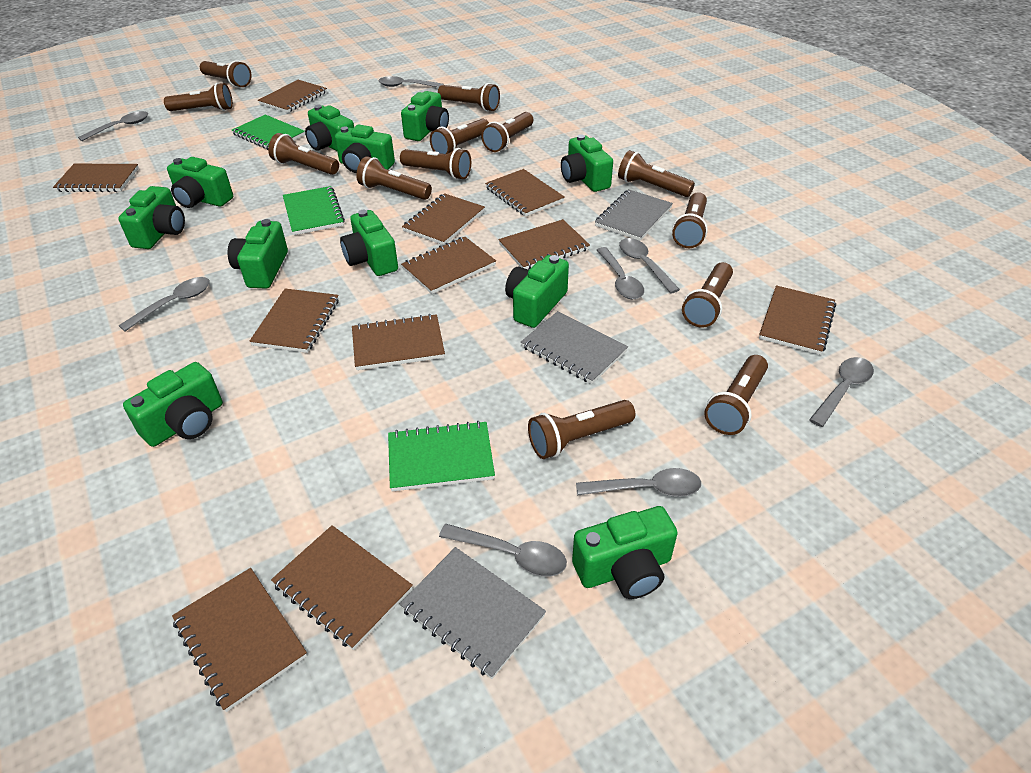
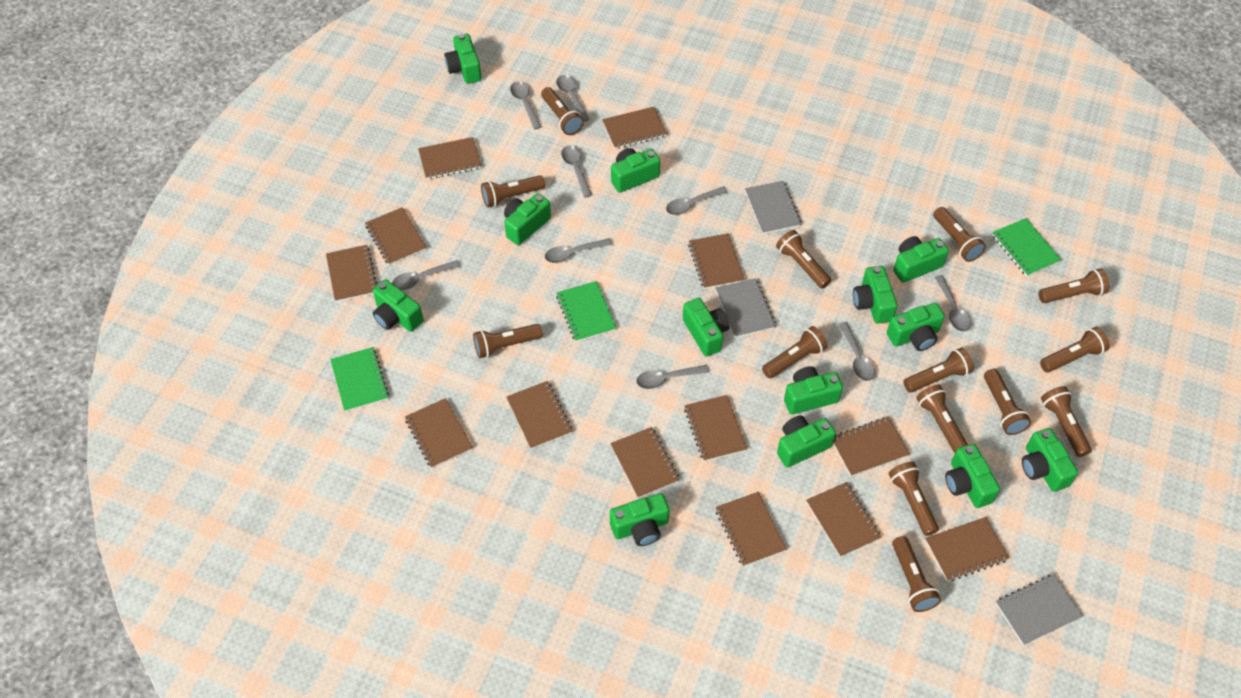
brown flashlight: 13 -> 14
brown notebook: 11 -> 13
green camera: 11 -> 13
grey spoon: 8 -> 9

